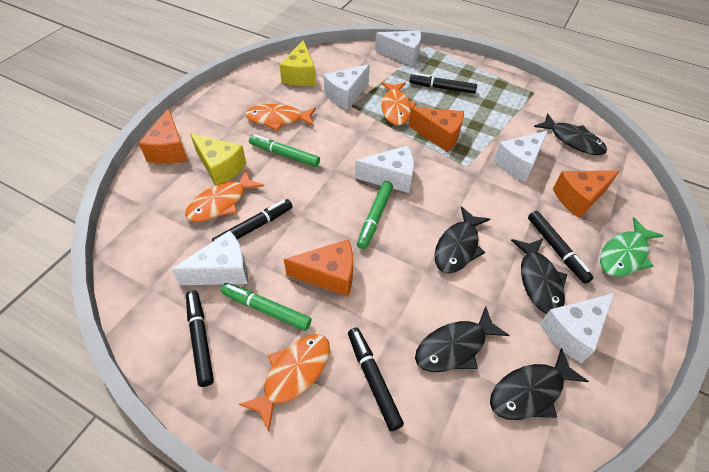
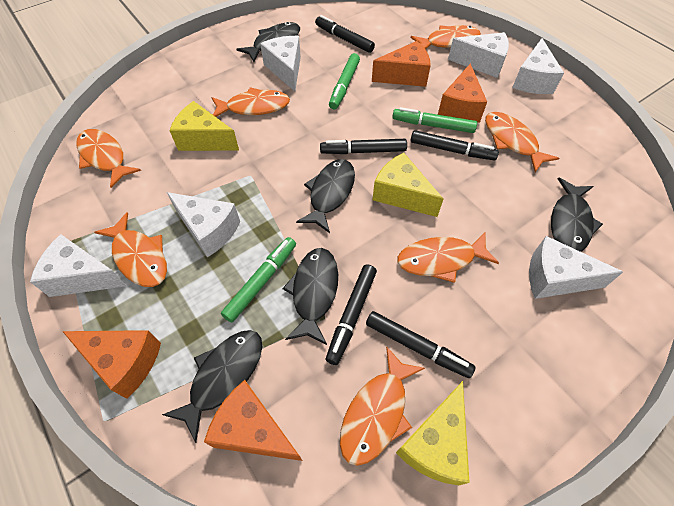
green fish: 1 -> 0
orange fish: 4 -> 7
yellow cheese: 2 -> 3

